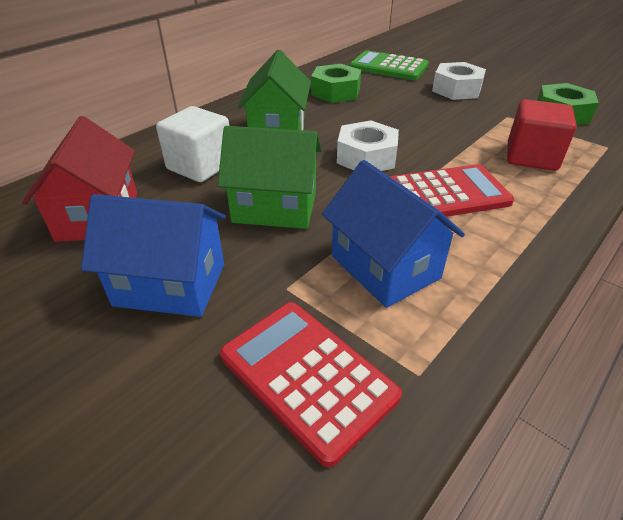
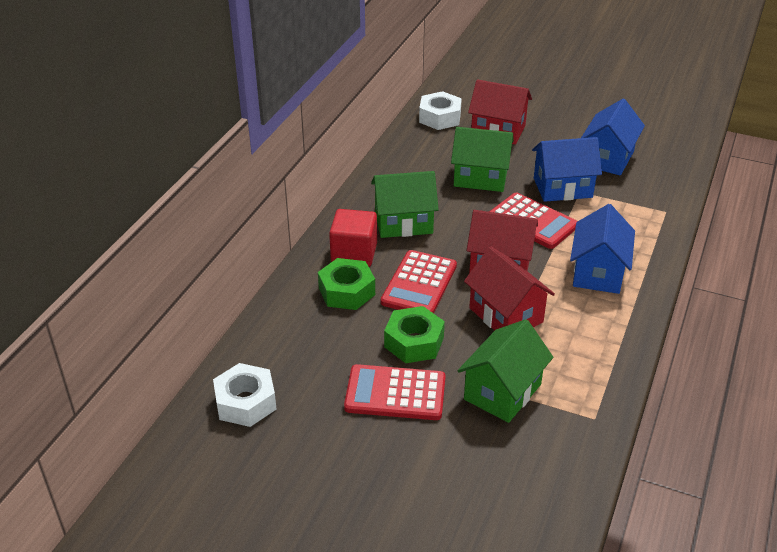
blue house: 2 -> 3
green calculator: 1 -> 0
green house: 2 -> 3
red calculator: 2 -> 3
red house: 1 -> 3
white cube: 1 -> 0

